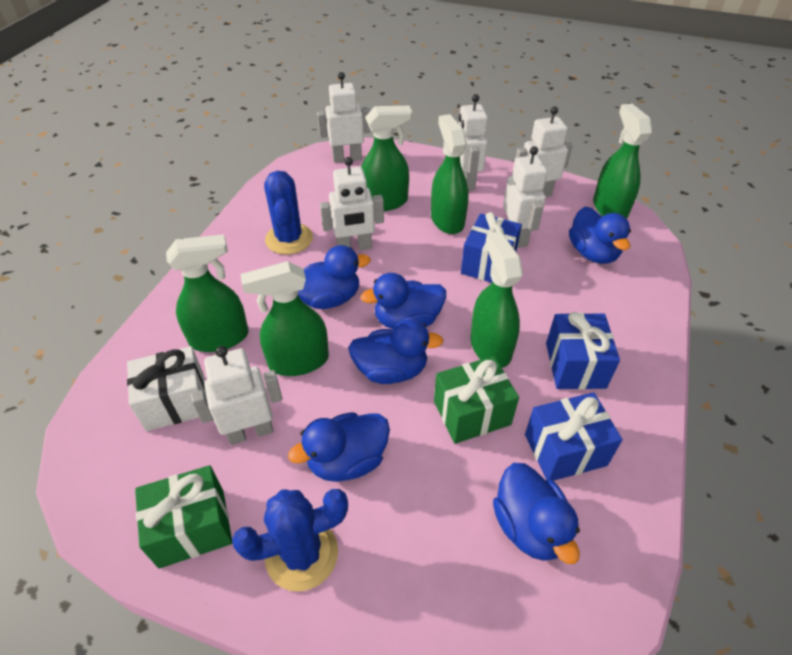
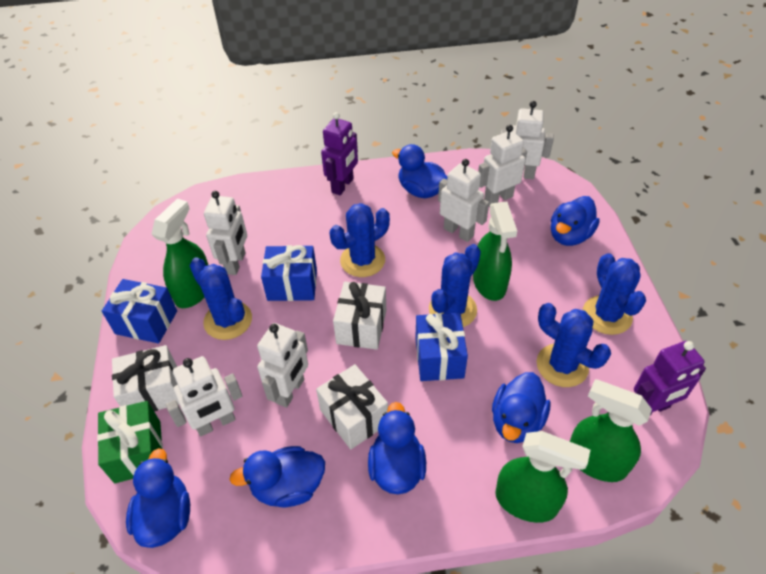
blue cactus: 2 -> 5
green gift: 2 -> 1
green spray bottle: 6 -> 4
purple robot: 0 -> 2
white gift: 1 -> 3

